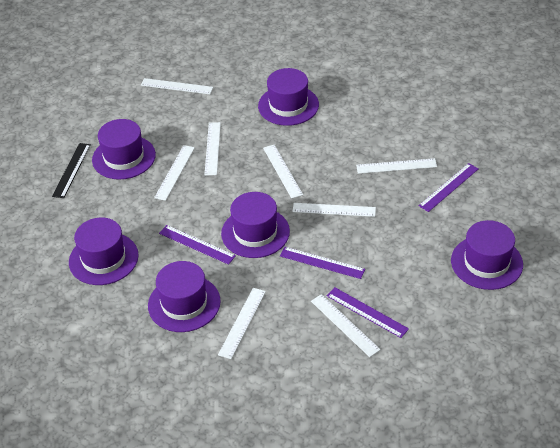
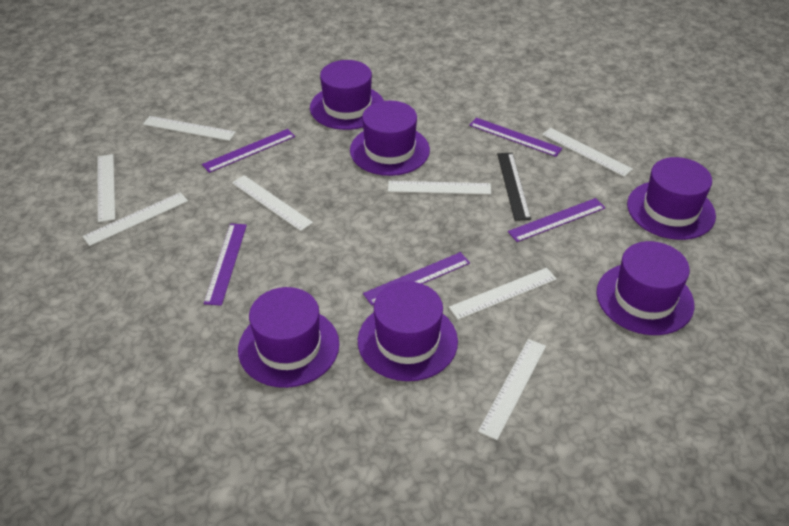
purple ruler: 4 -> 5

